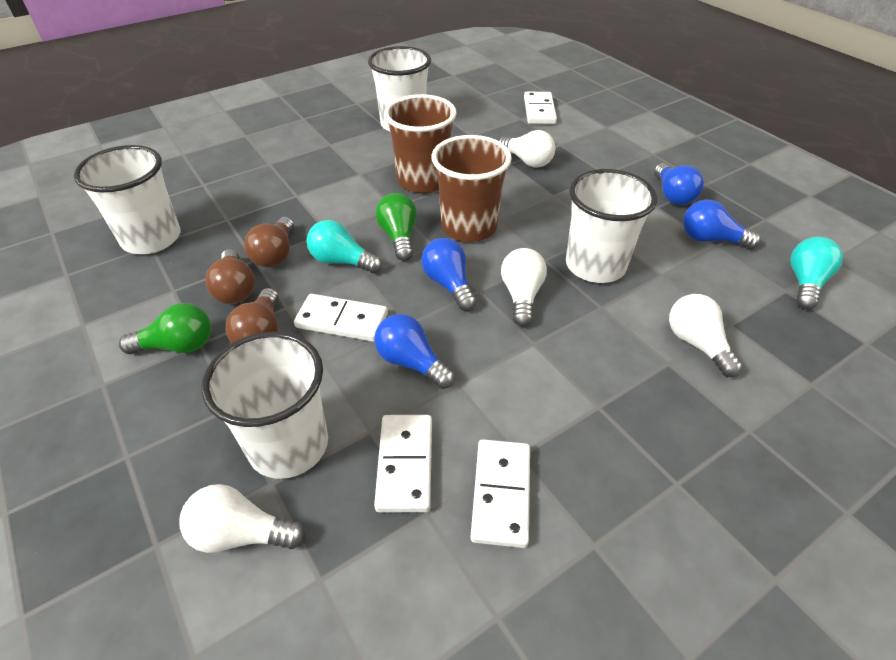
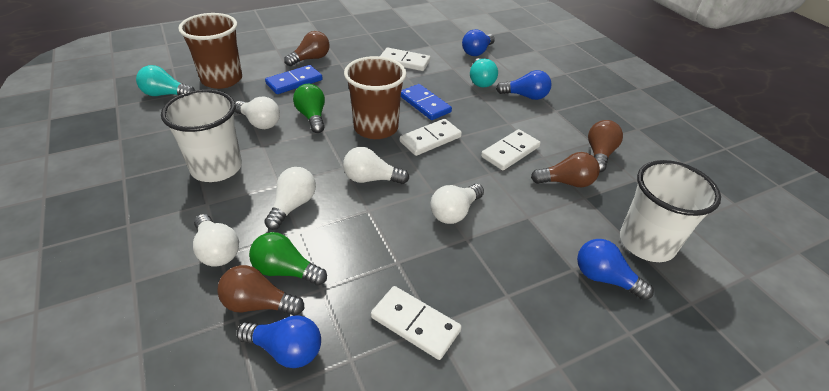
blue domino: 0 -> 2
brown light bulb: 3 -> 4
white cup: 4 -> 2
white light bulb: 4 -> 5

